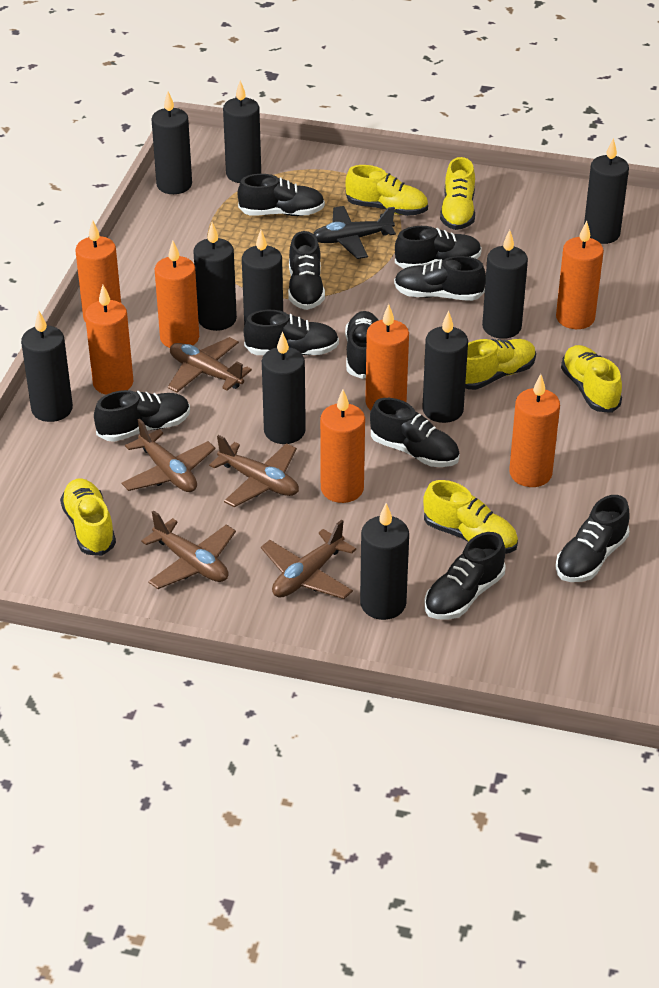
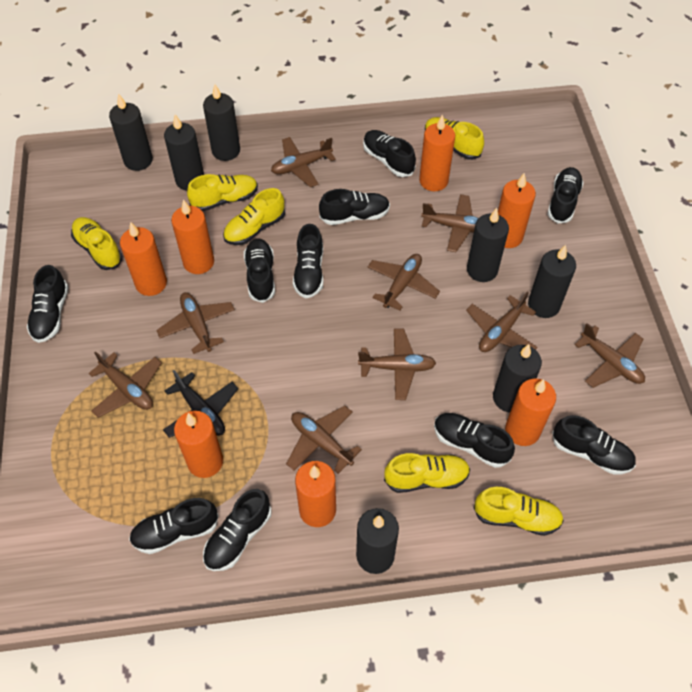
black candle: 10 -> 7
brown plane: 5 -> 9

